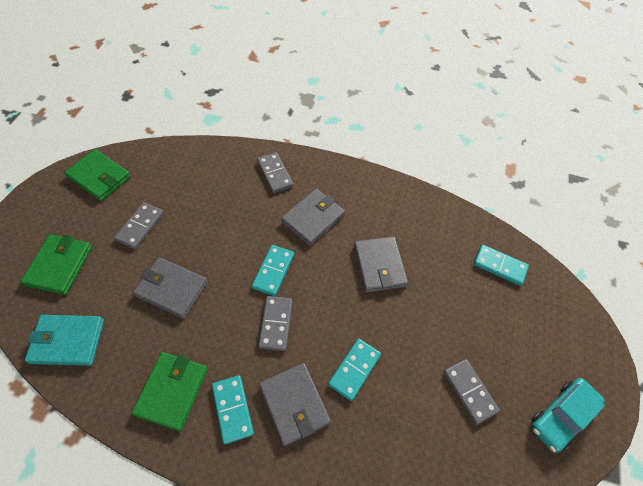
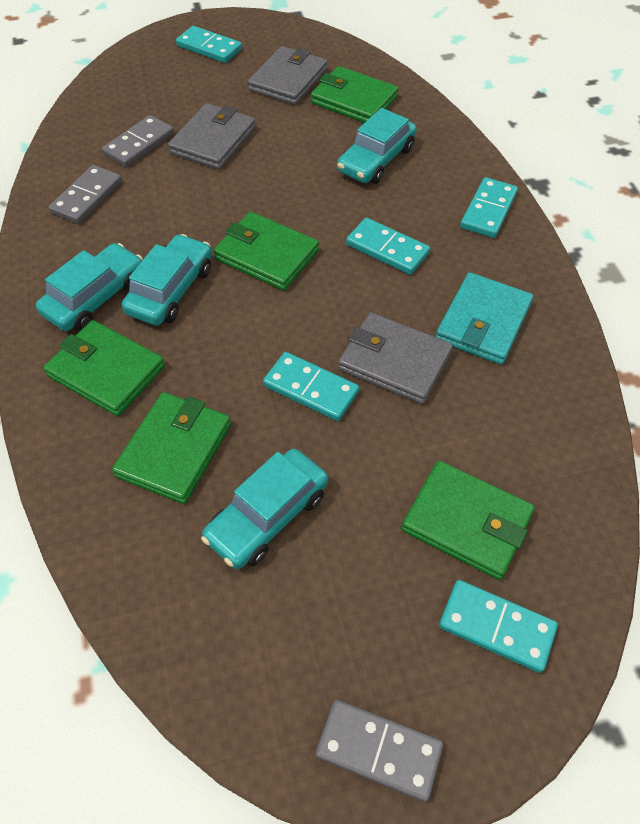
green wallet: 3 -> 5
grey domino: 4 -> 3
grey wallet: 4 -> 3
turquoise car: 1 -> 4
turquoise domino: 4 -> 5

